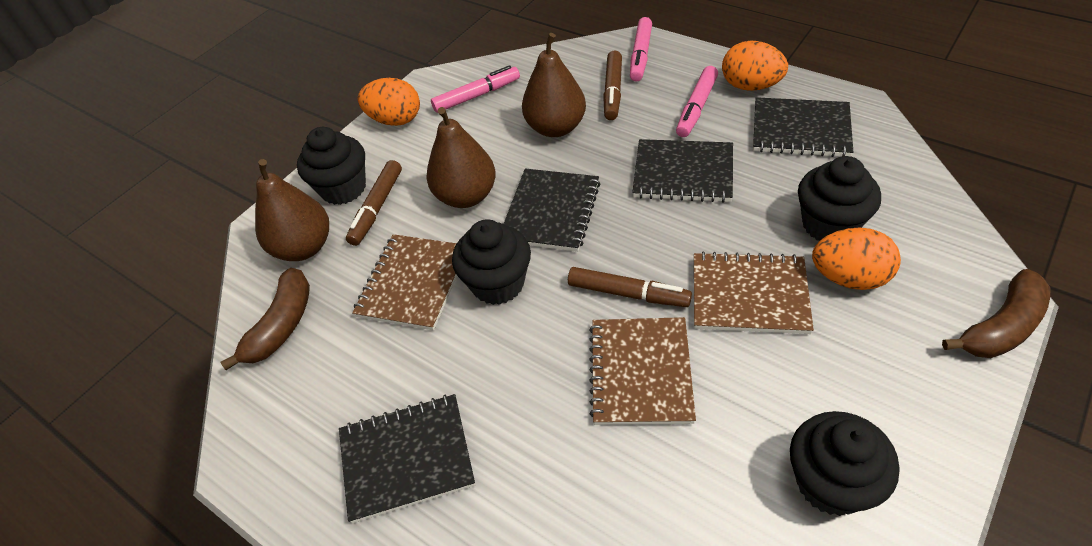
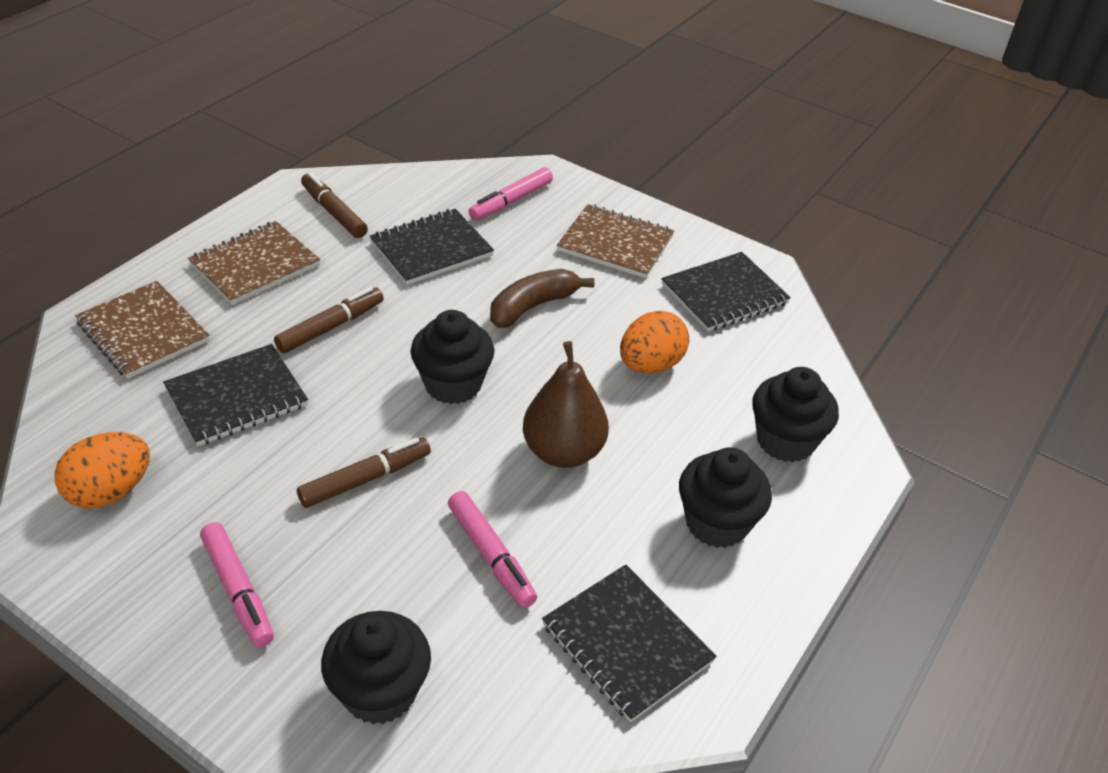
brown banana: 2 -> 1
brown pear: 3 -> 1
orange egg: 3 -> 2

